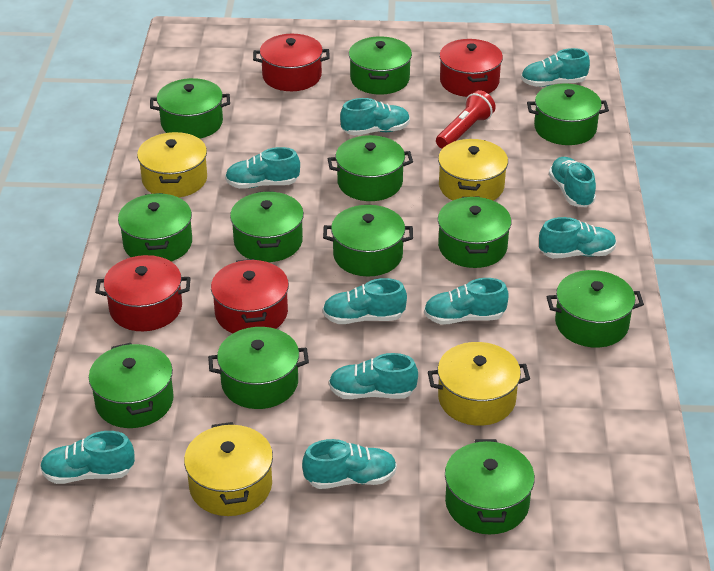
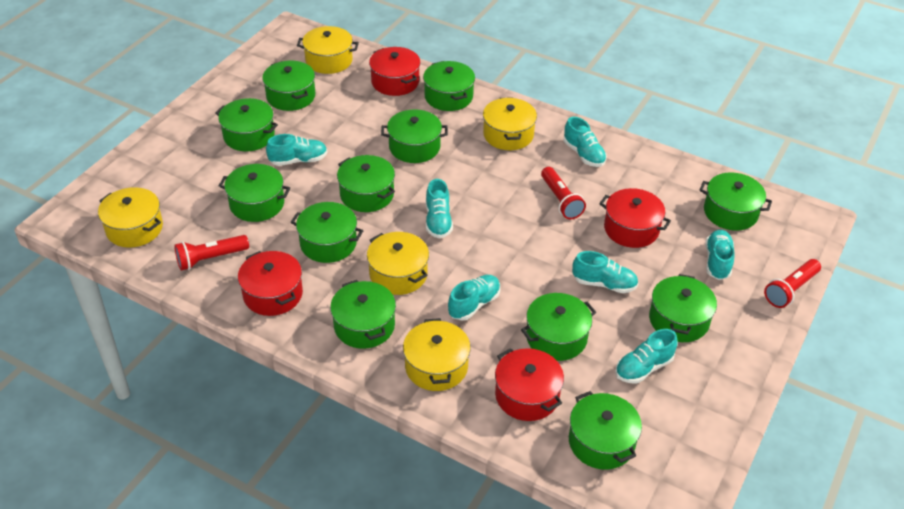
red flashlight: 1 -> 3
turquoise shoe: 10 -> 7
yellow pot: 4 -> 5

